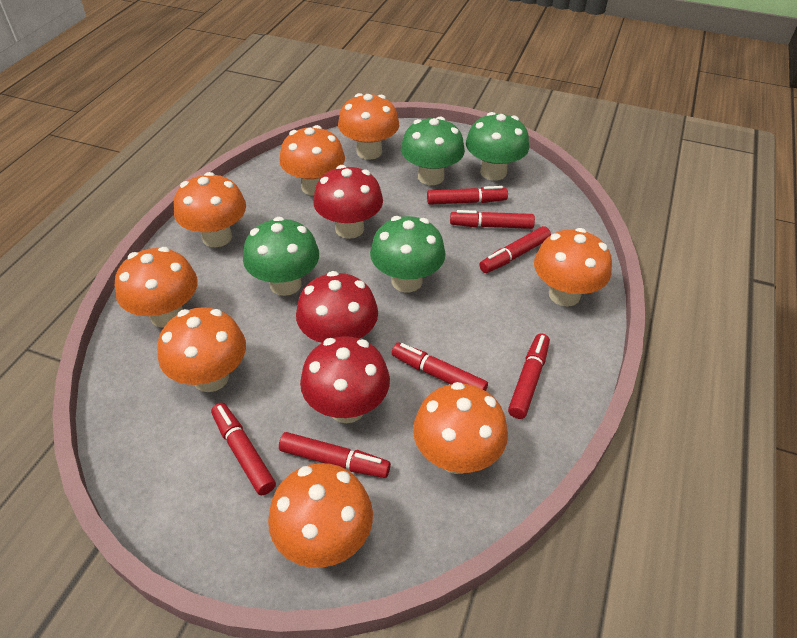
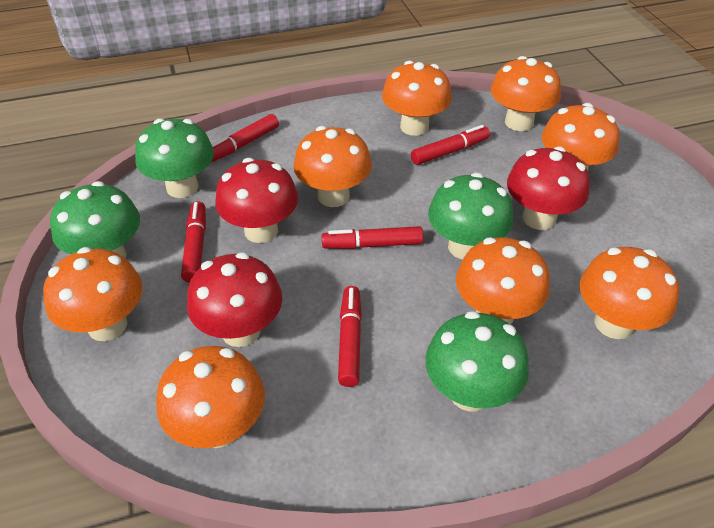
red marker: 7 -> 5

